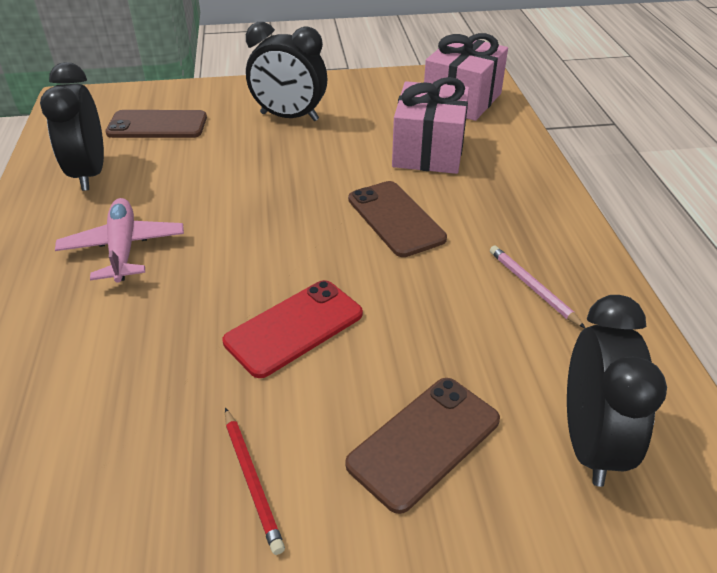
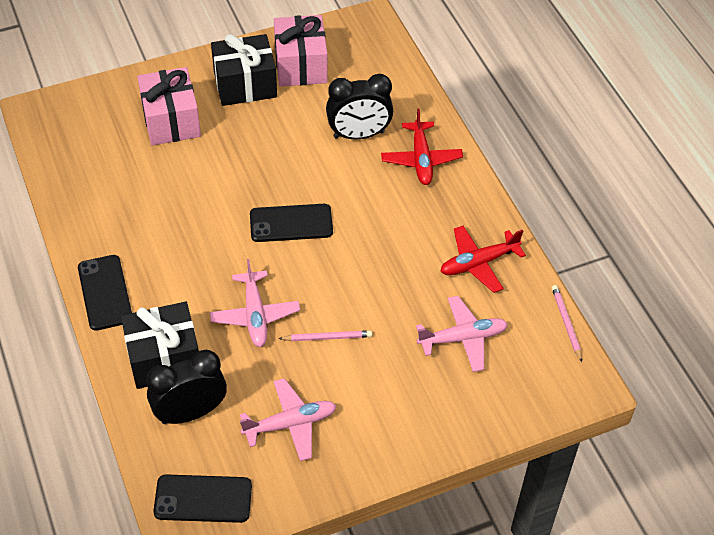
black clock: 3 -> 2
black gift: 0 -> 2
black phone: 0 -> 3
brown phone: 3 -> 0
pink pencil: 1 -> 2
pink plane: 1 -> 3
red pencil: 1 -> 0
red phone: 1 -> 0
red plane: 0 -> 2

